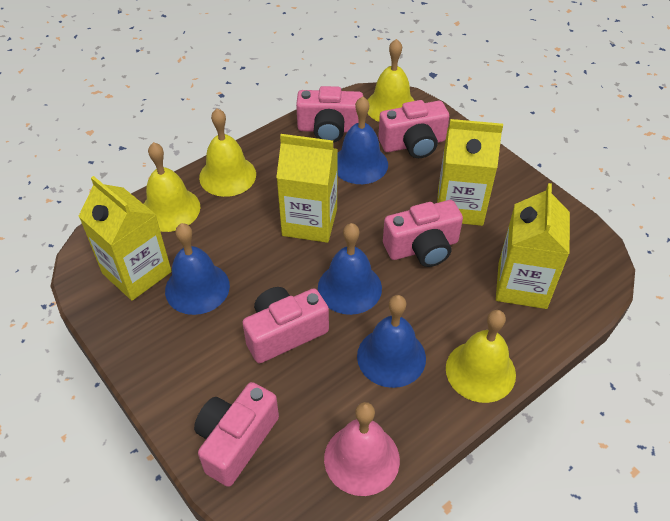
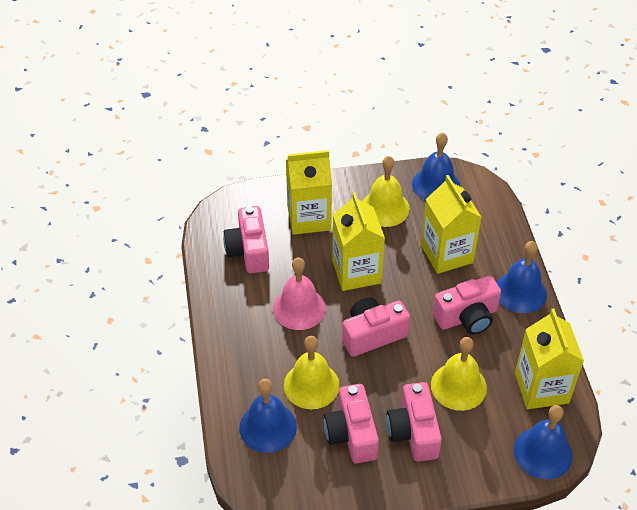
yellow bell: 4 -> 3

